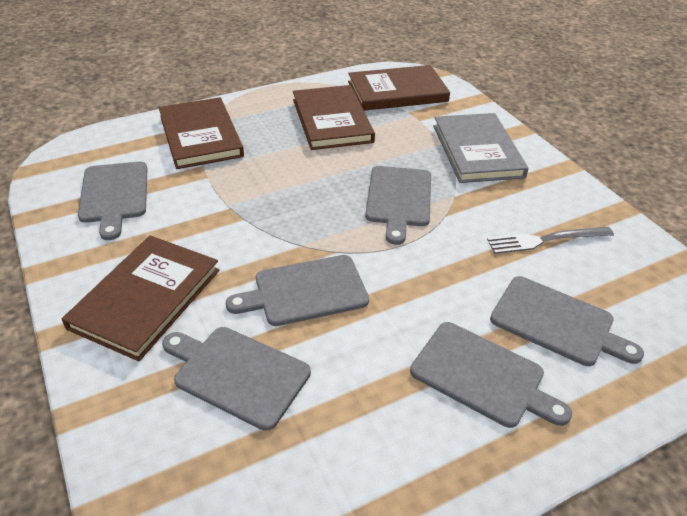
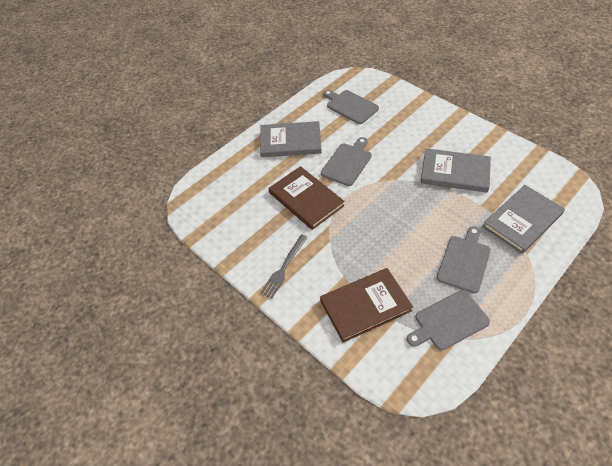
brown book: 4 -> 2
grey book: 1 -> 3
grey cutting board: 6 -> 4

